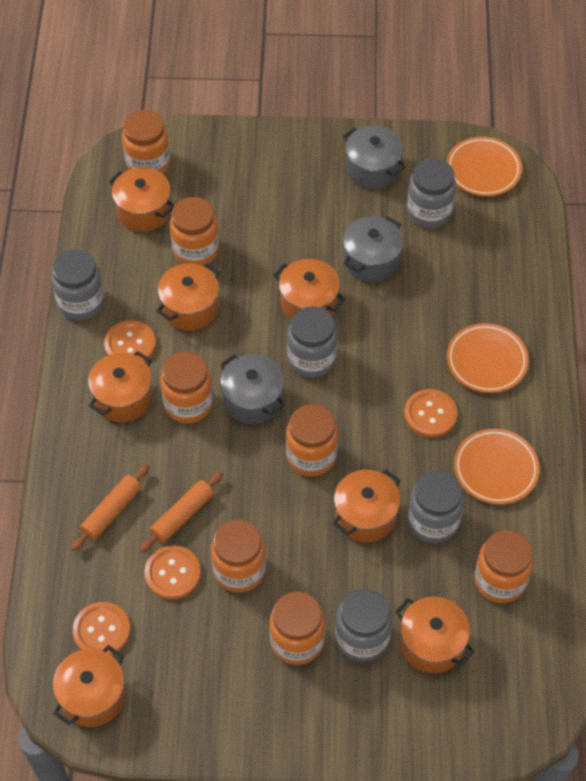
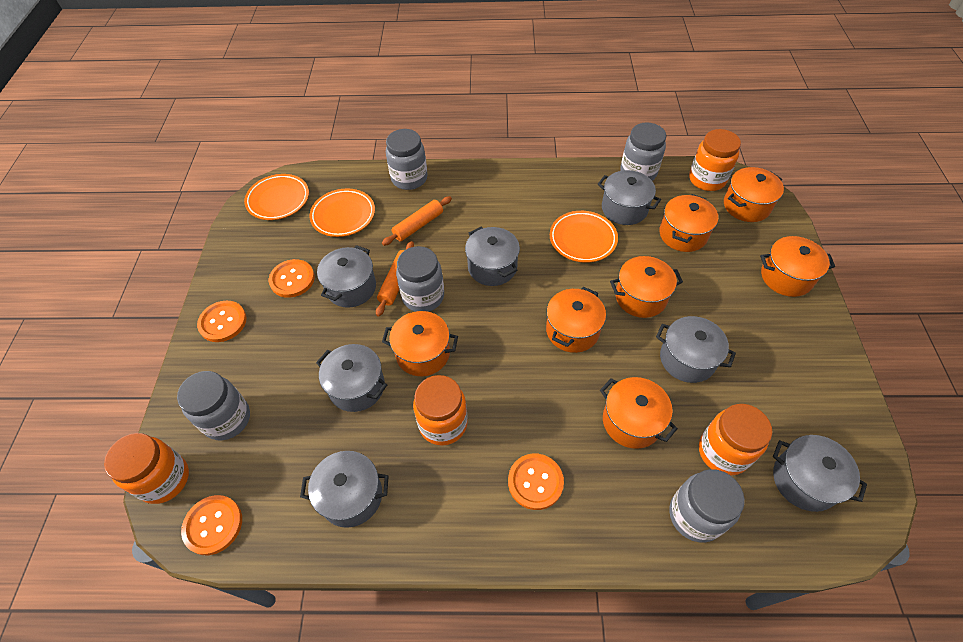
grey pot: 3 -> 7
orange jar: 7 -> 4

